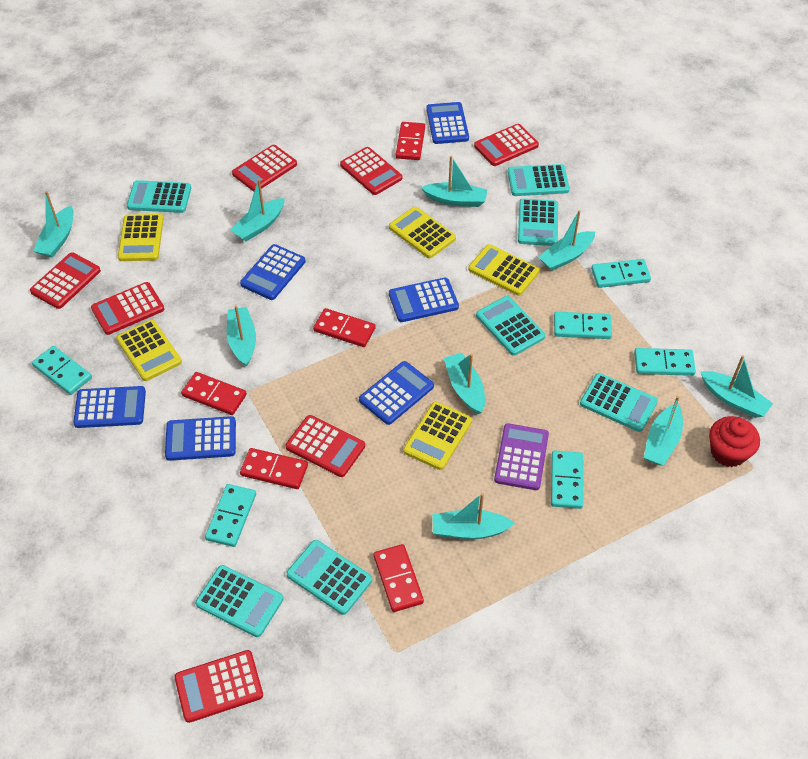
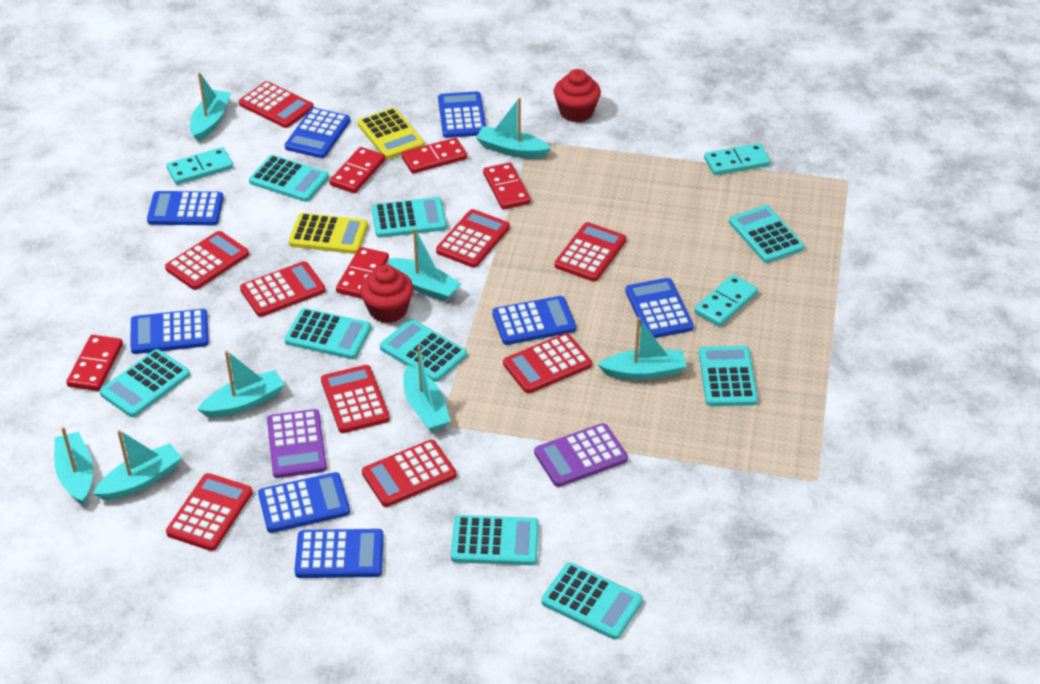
blue calculator: 6 -> 8
purple calculator: 1 -> 2
red calculator: 7 -> 9
red cupcake: 1 -> 2
turquoise boat: 9 -> 8
turquoise calculator: 7 -> 9
turquoise domino: 6 -> 3
yellow calculator: 5 -> 2

